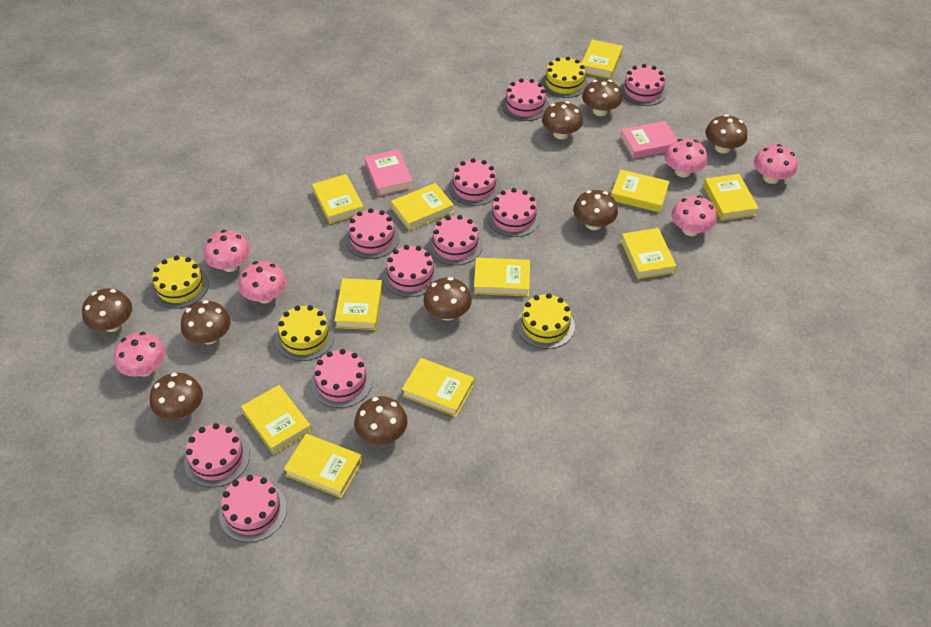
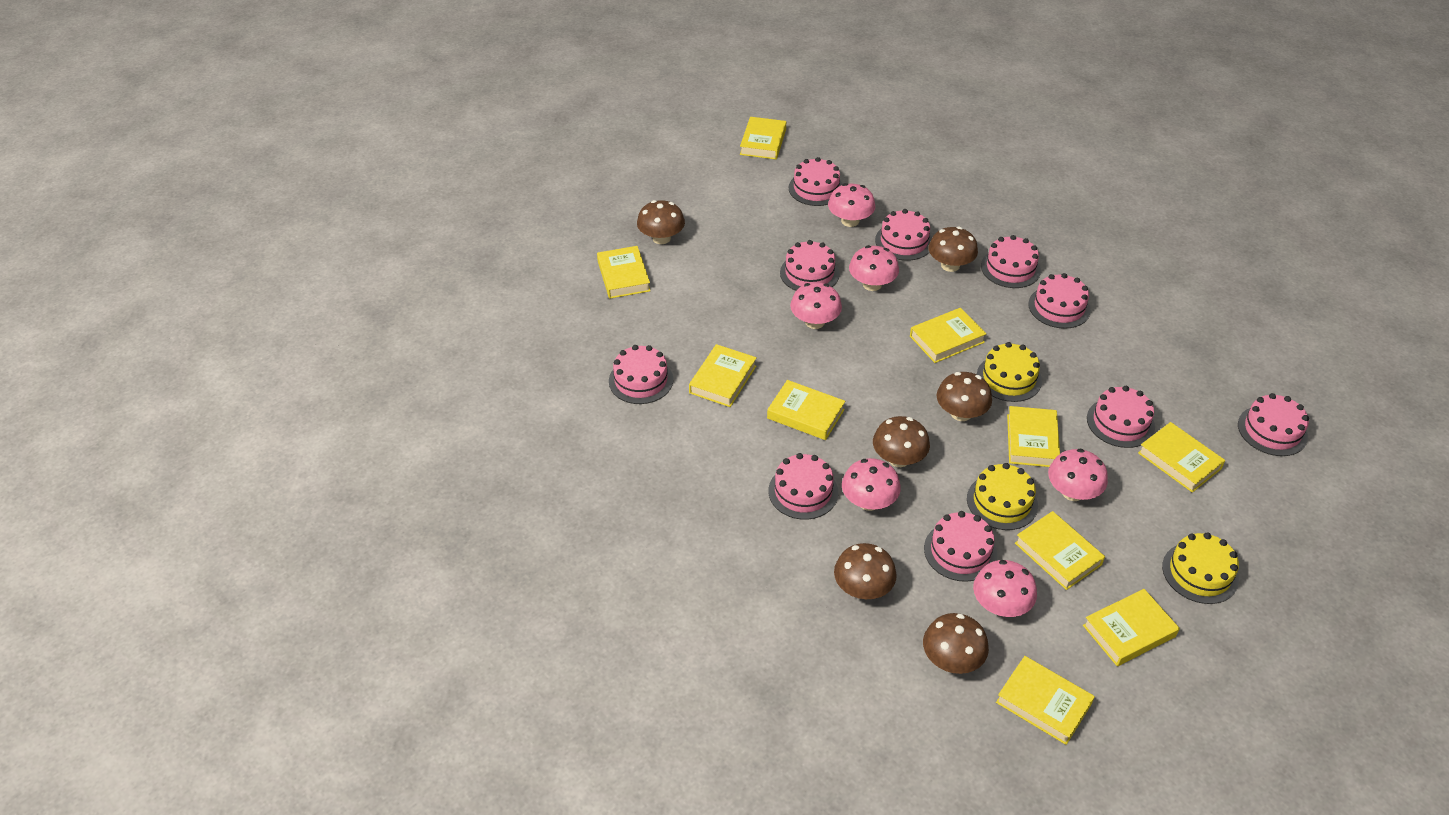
brown mushroom: 9 -> 6
pink book: 2 -> 0
yellow book: 11 -> 10
yellow cake: 4 -> 3

